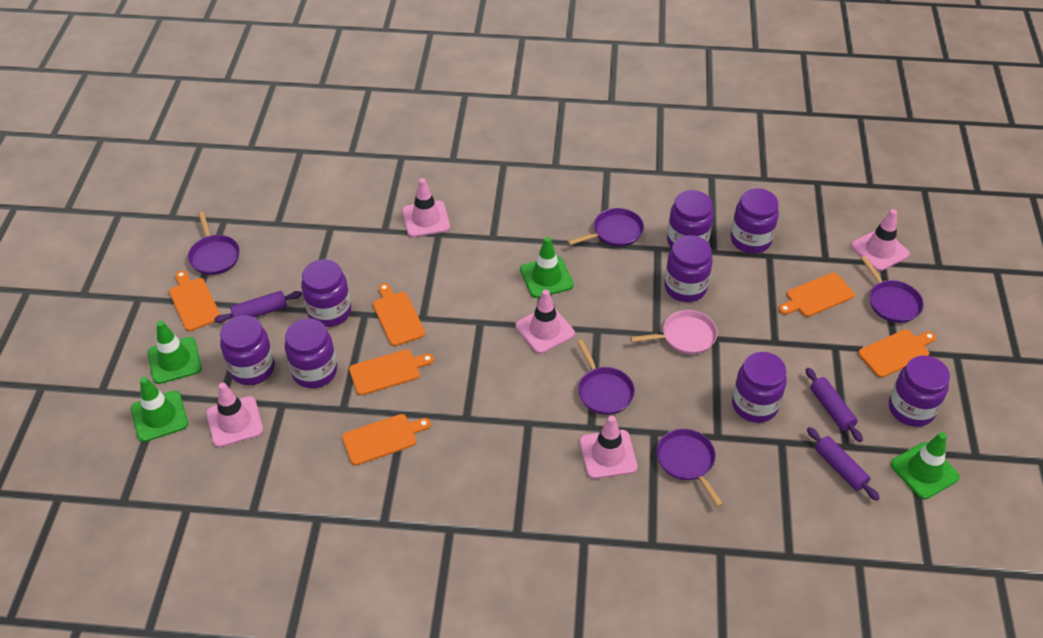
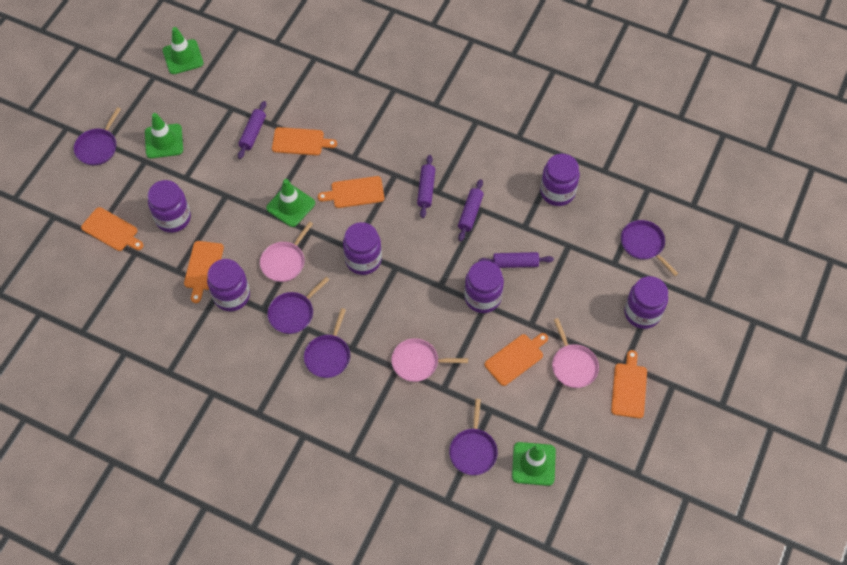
pink pan: 1 -> 3
pink traffic cone: 5 -> 0
purple jar: 8 -> 6
purple rolling pin: 3 -> 4

